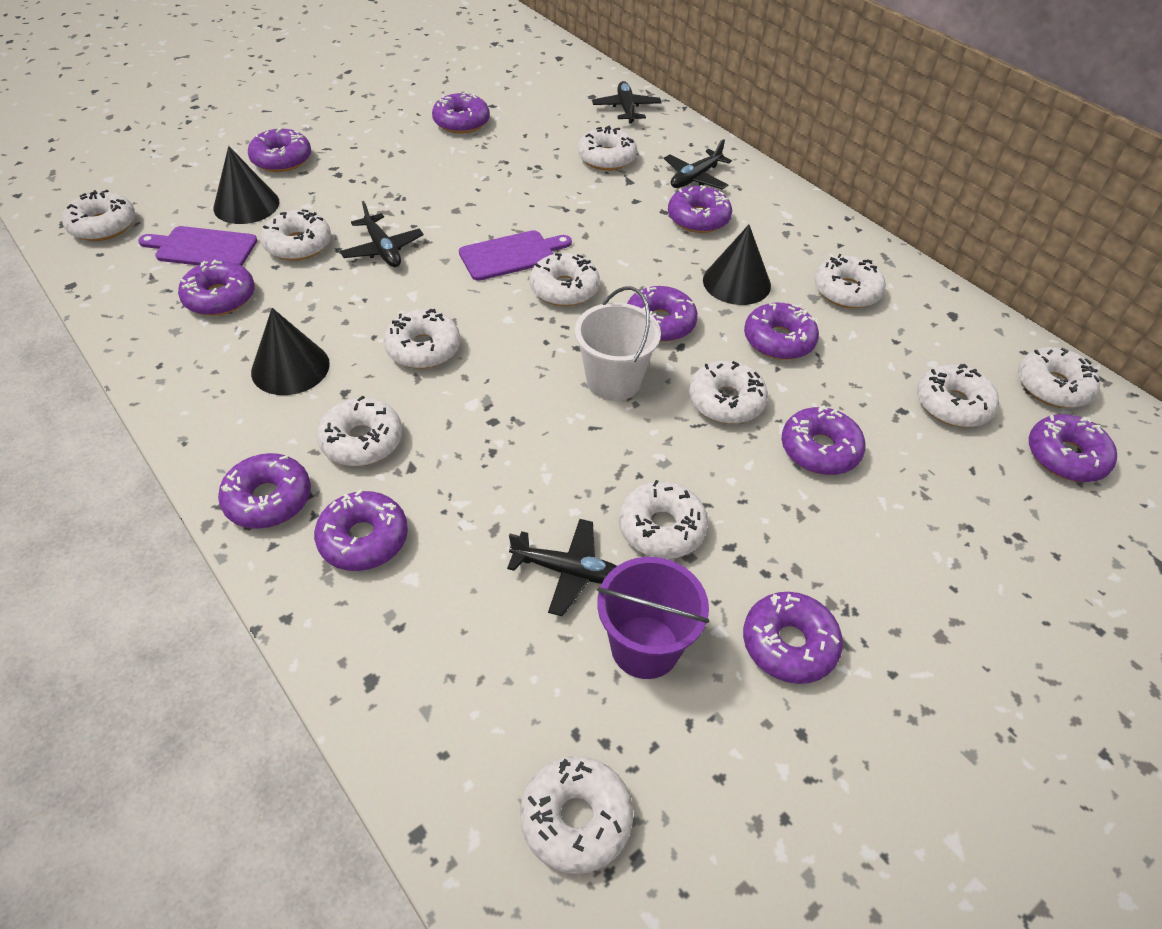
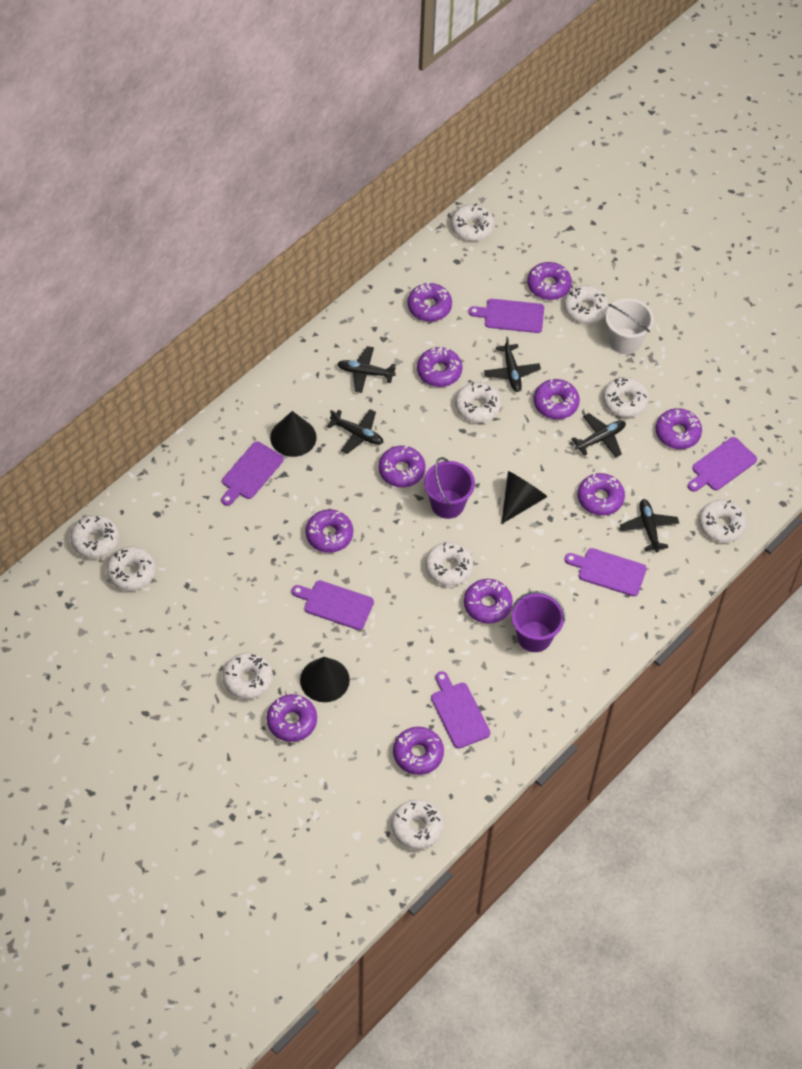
black plane: 4 -> 5
purple bucket: 1 -> 2
purple cutting board: 2 -> 6
white donut: 12 -> 10

